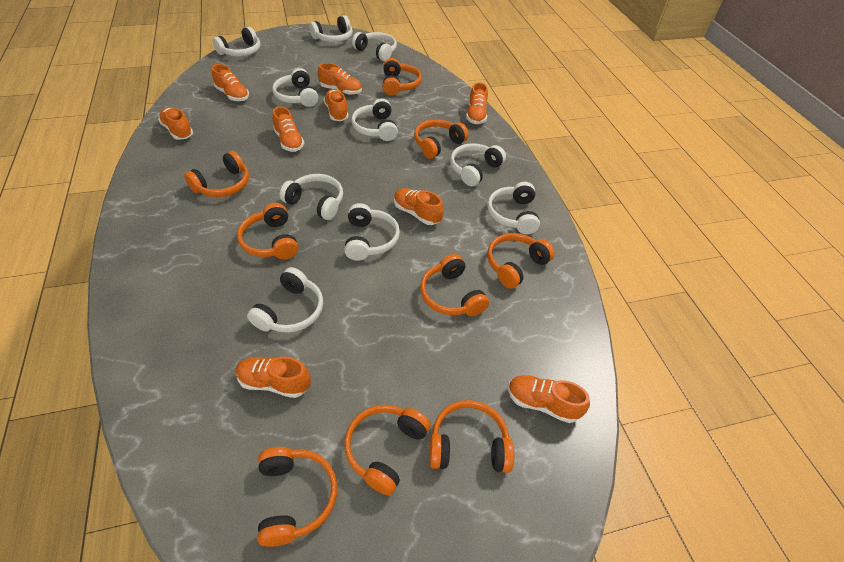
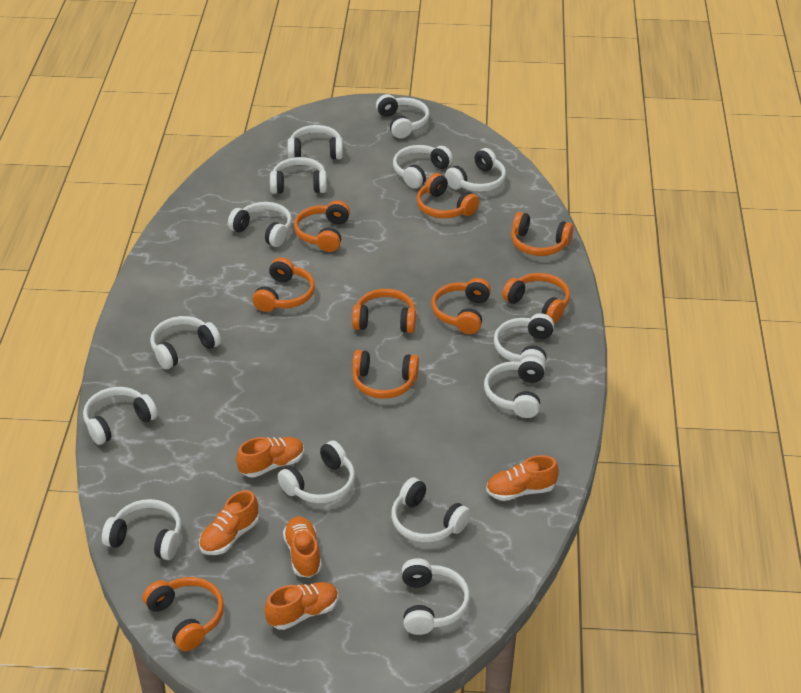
orange shoe: 9 -> 5
white headphones: 10 -> 14

